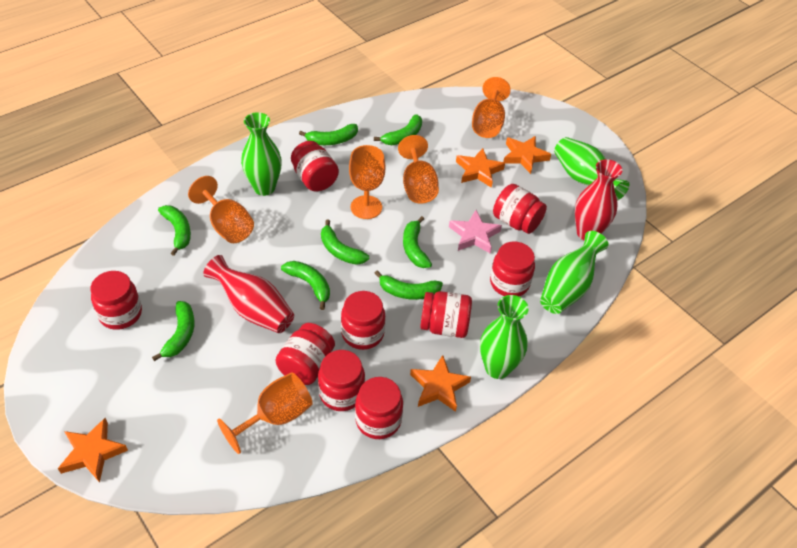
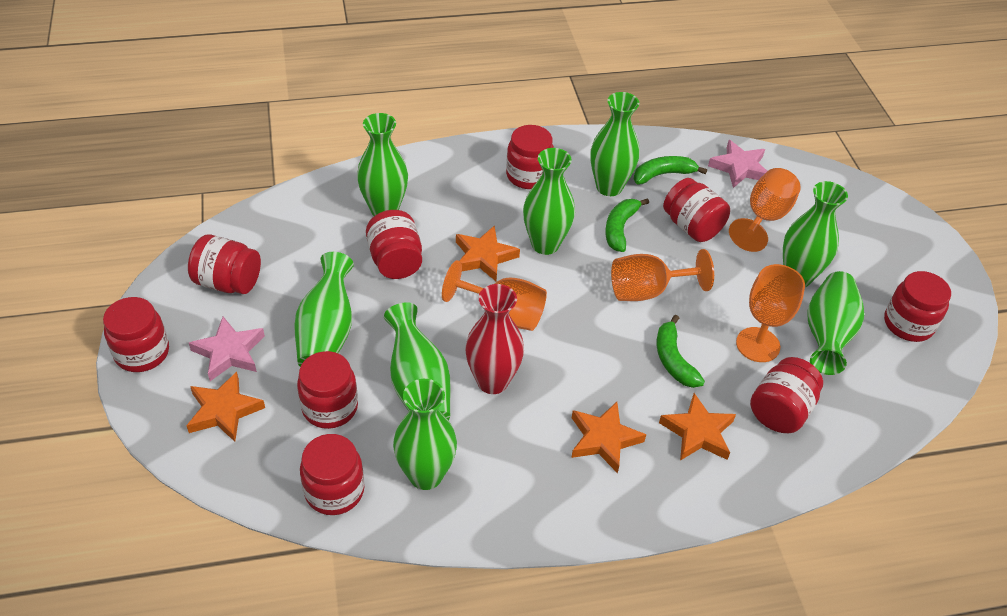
green banana: 8 -> 3
green vase: 4 -> 8
orange goblet: 5 -> 4
pink star: 1 -> 2
red vase: 2 -> 1

